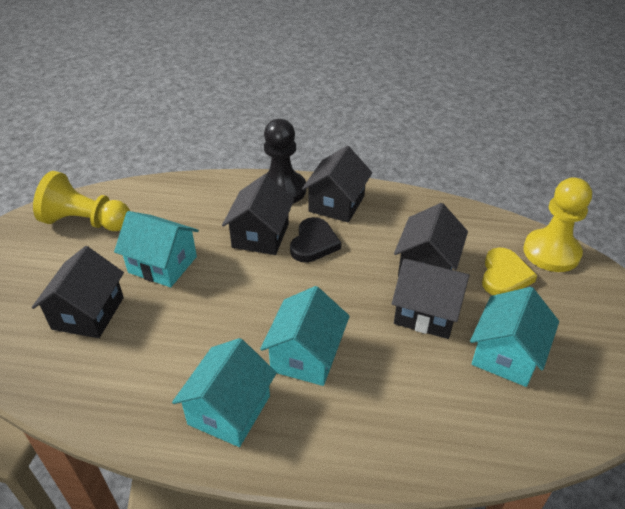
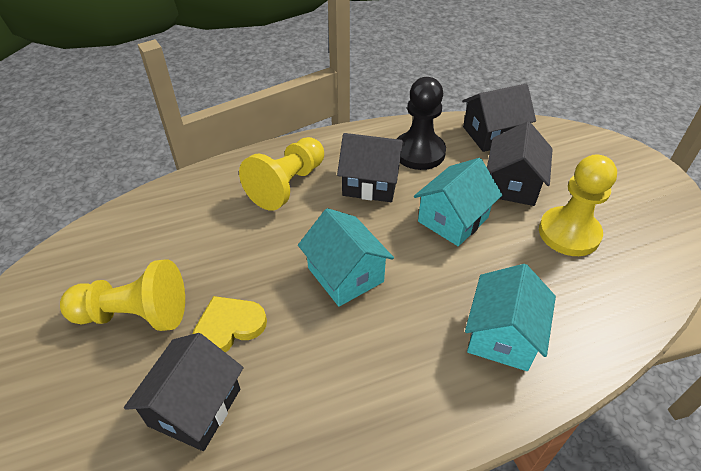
black heart: 1 -> 0
black house: 5 -> 4
turquoise house: 4 -> 3
yellow pawn: 2 -> 3

